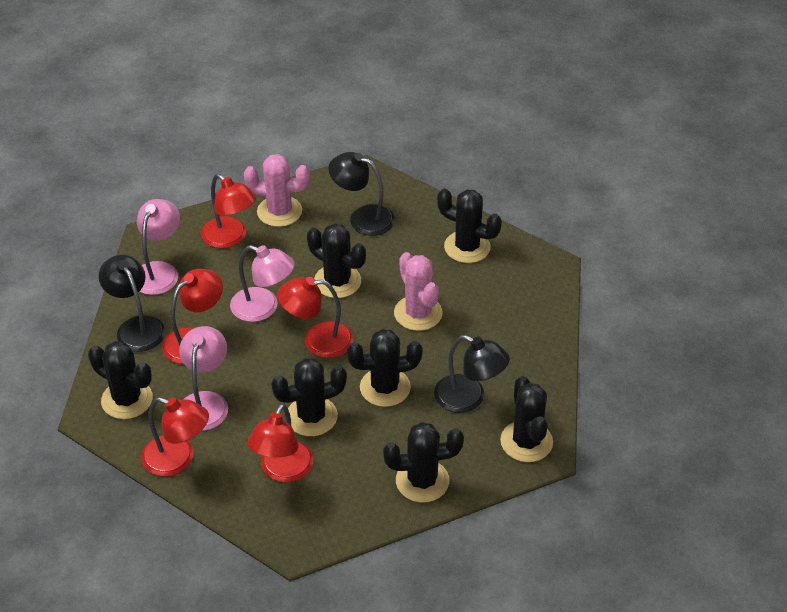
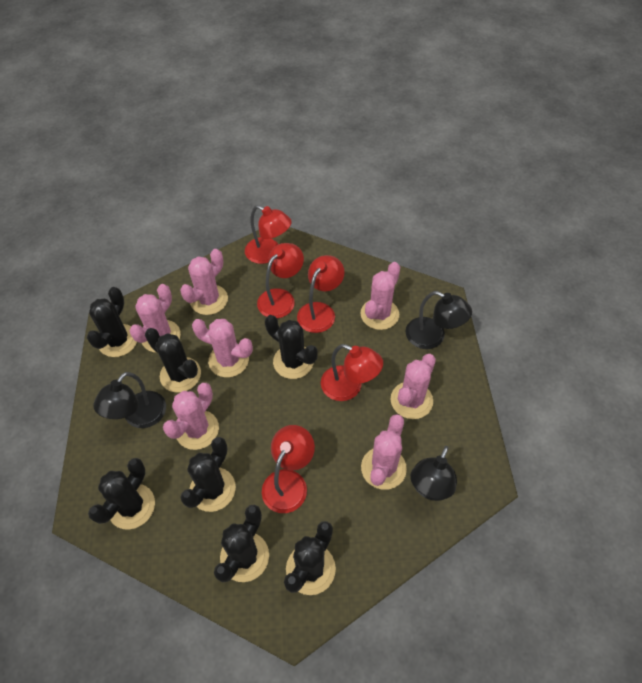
pink cactus: 2 -> 7
pink lamp: 3 -> 0

